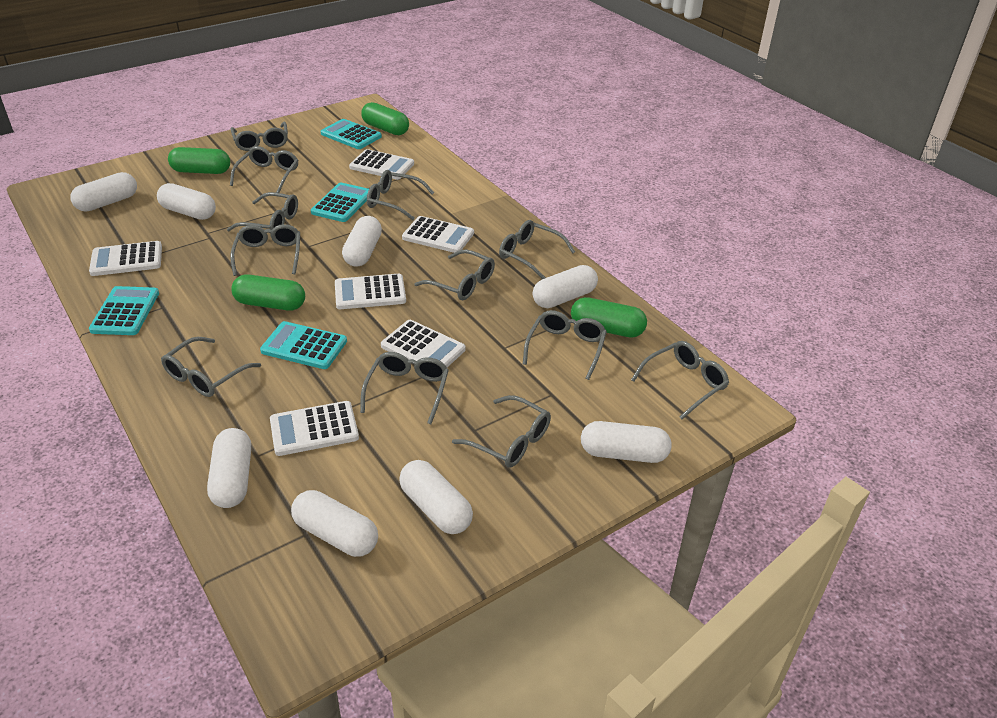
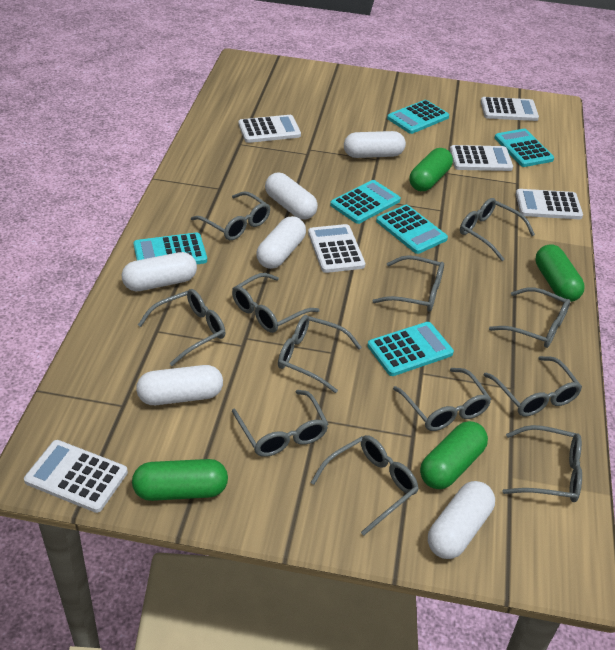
turquoise calculator: 4 -> 6
white capsule: 8 -> 6

